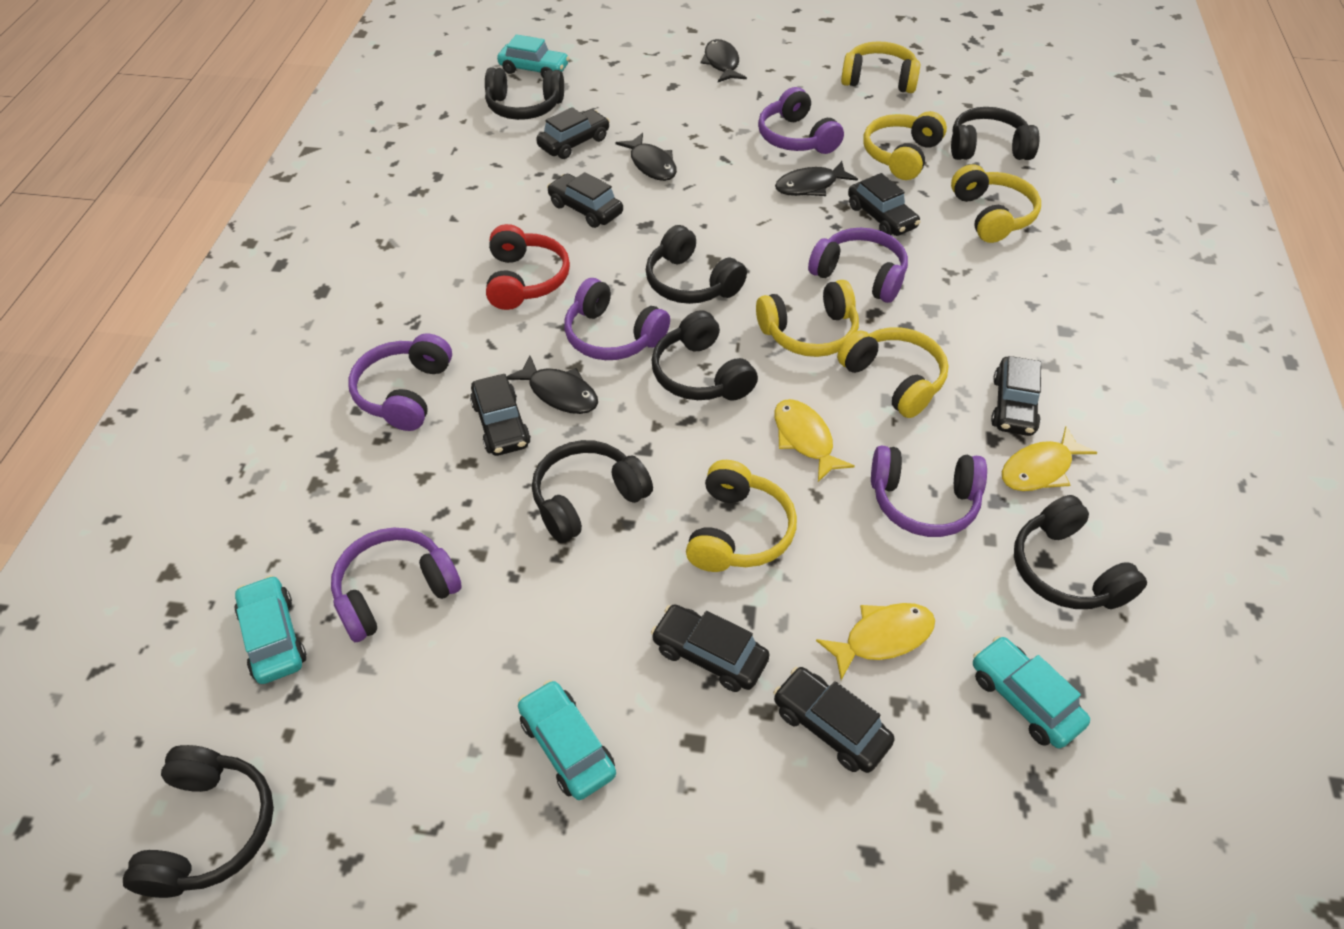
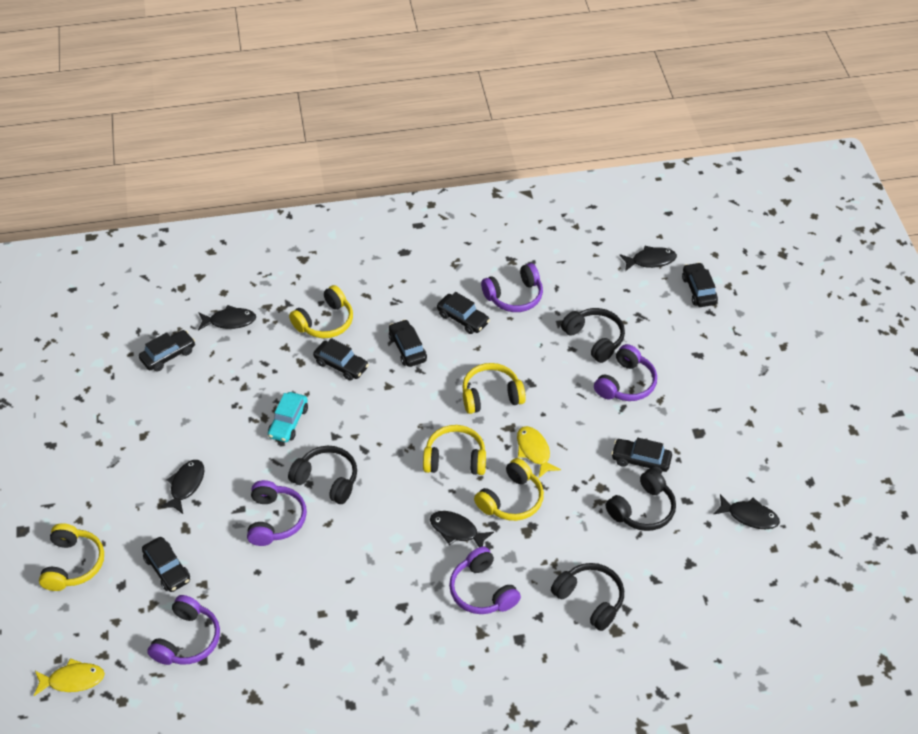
black fish: 4 -> 5
black headphones: 7 -> 4
purple headphones: 6 -> 5
red headphones: 1 -> 0
turquoise car: 4 -> 1
yellow fish: 3 -> 2
yellow headphones: 6 -> 5

